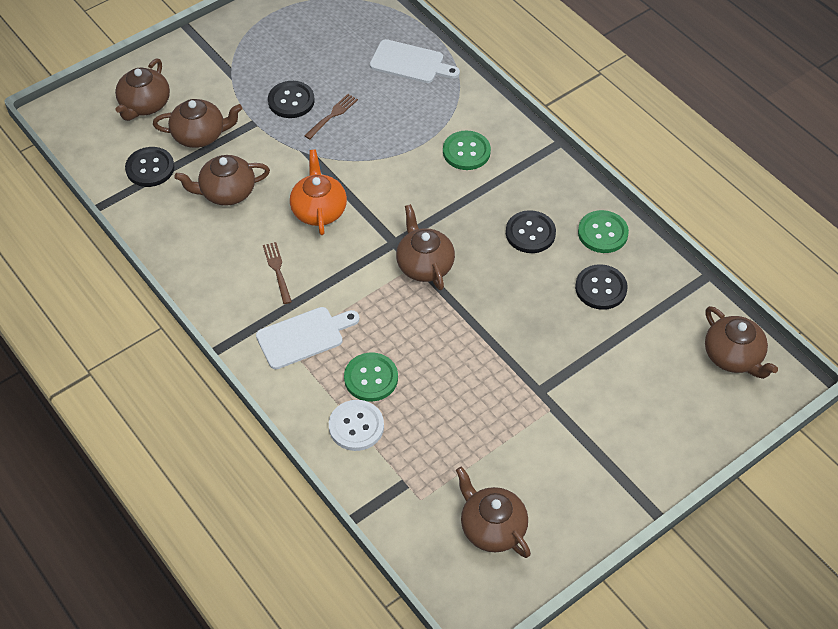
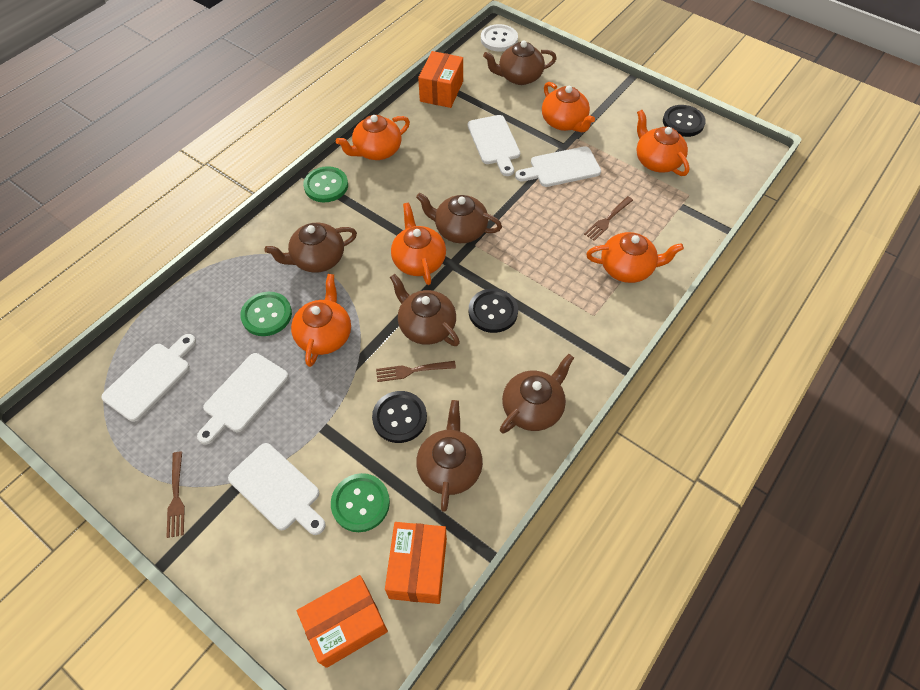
black button: 4 -> 3
brown fork: 2 -> 3
orange box: 0 -> 3
orange teapot: 1 -> 6
white cutting board: 2 -> 5

